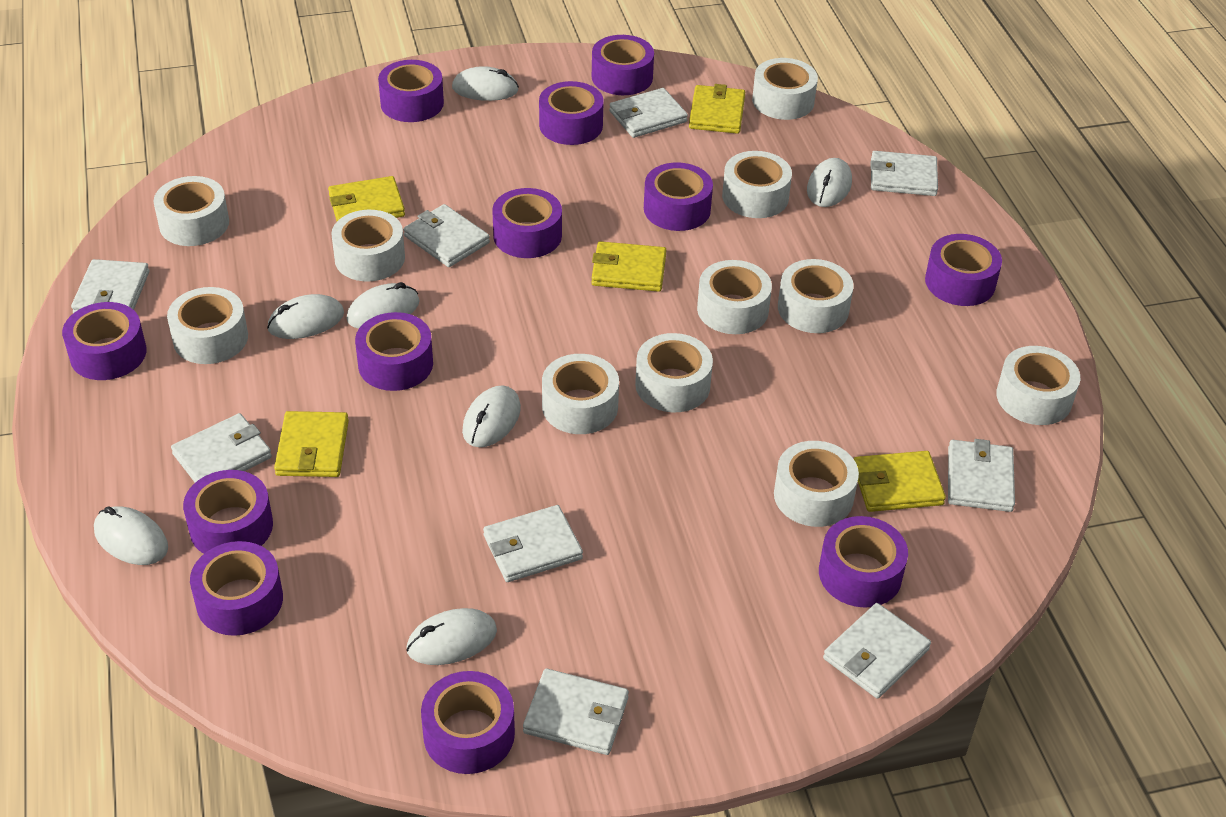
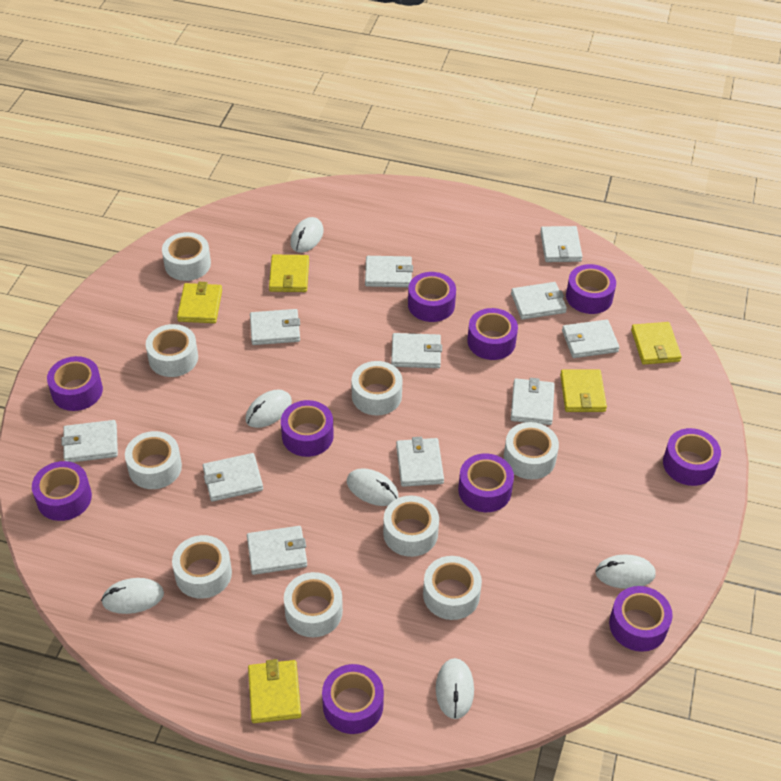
purple tape: 12 -> 10
white mouse: 7 -> 6
white tape: 11 -> 9
white wallet: 9 -> 11

